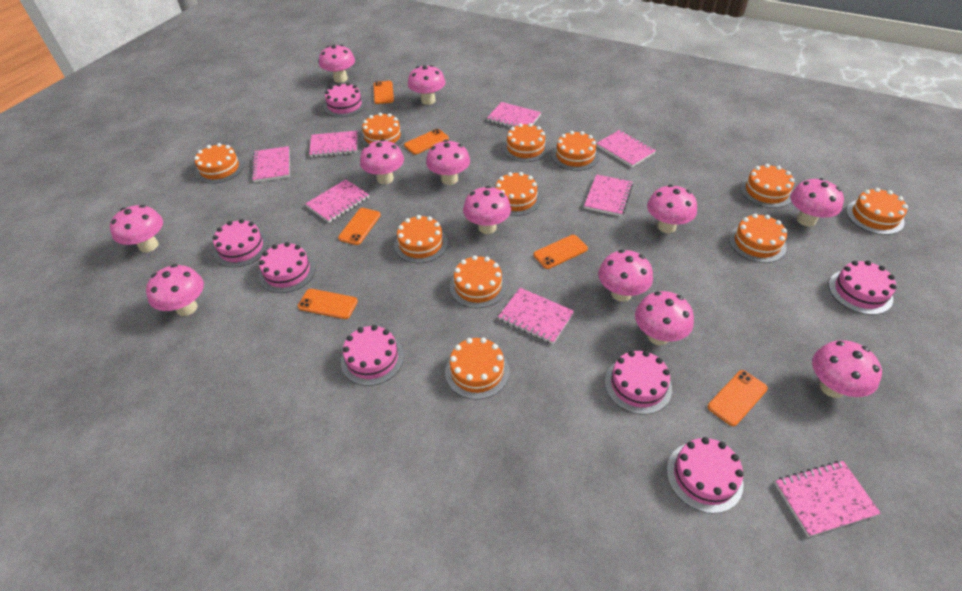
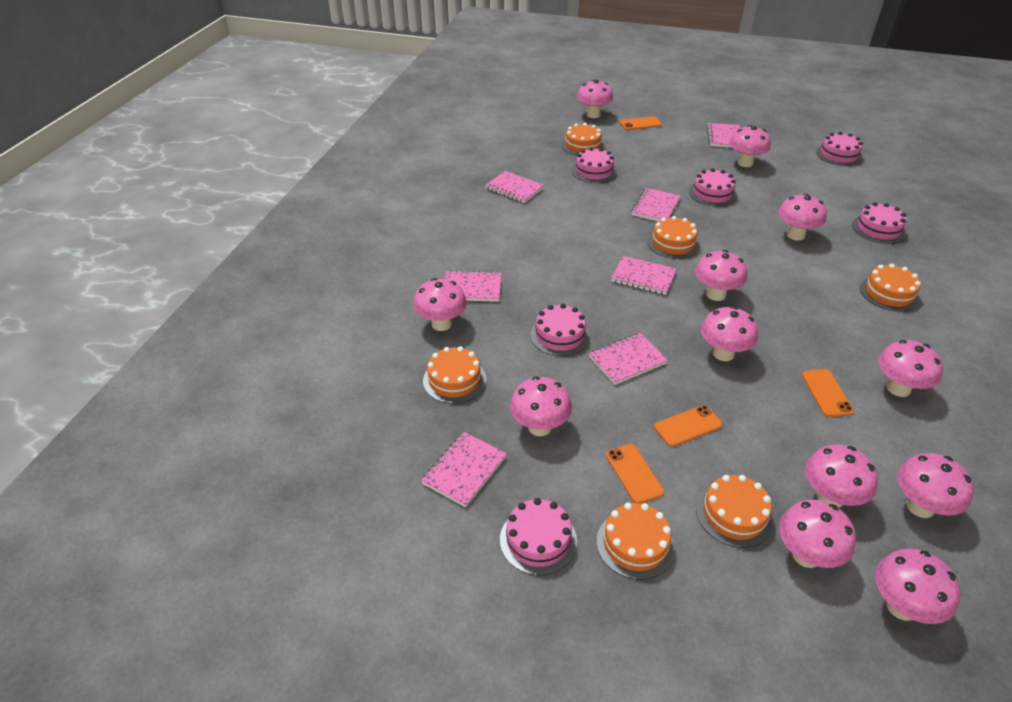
orange cake: 11 -> 6
orange phone: 6 -> 4
pink cake: 7 -> 6
pink notebook: 8 -> 7

